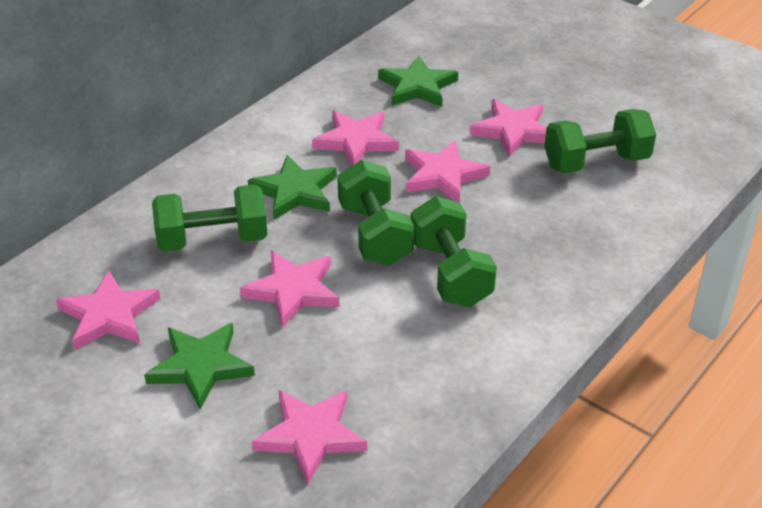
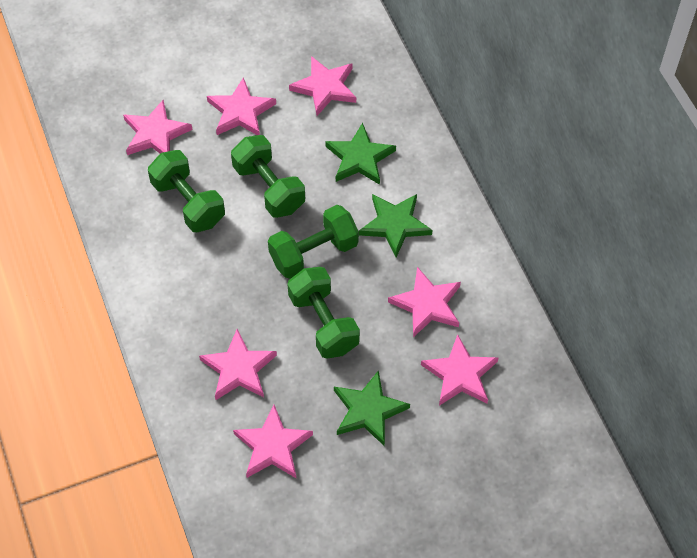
pink star: 6 -> 7

